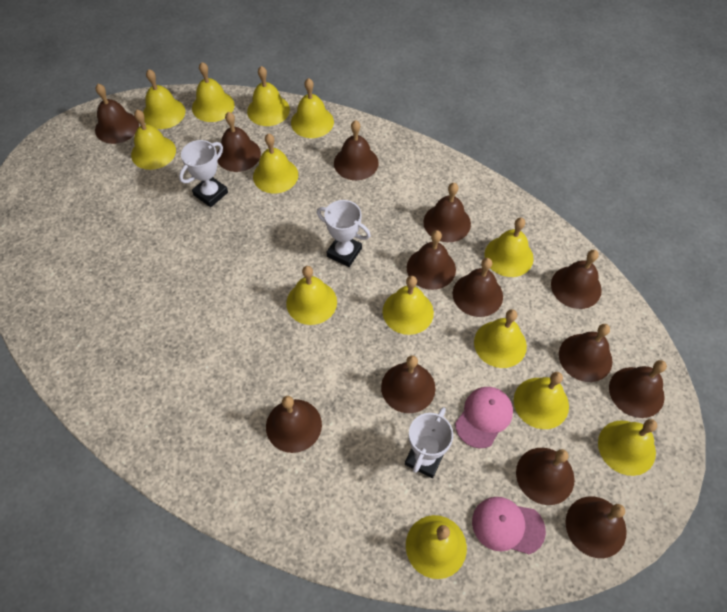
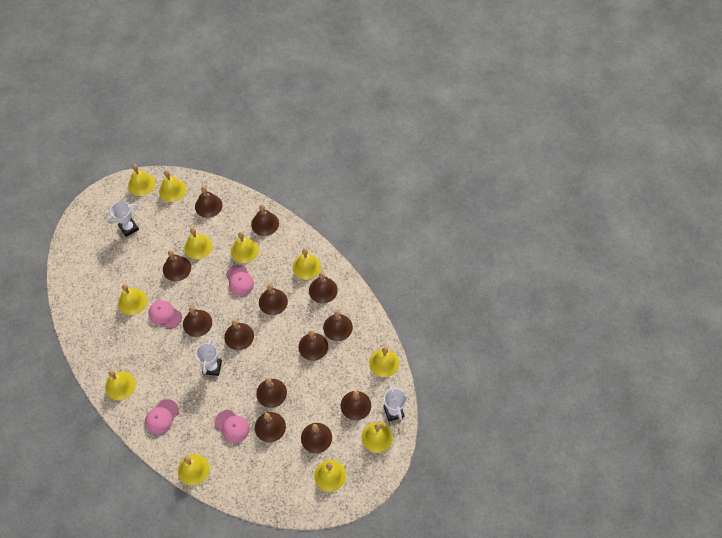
pink cap: 2 -> 4
yellow bell: 13 -> 11

